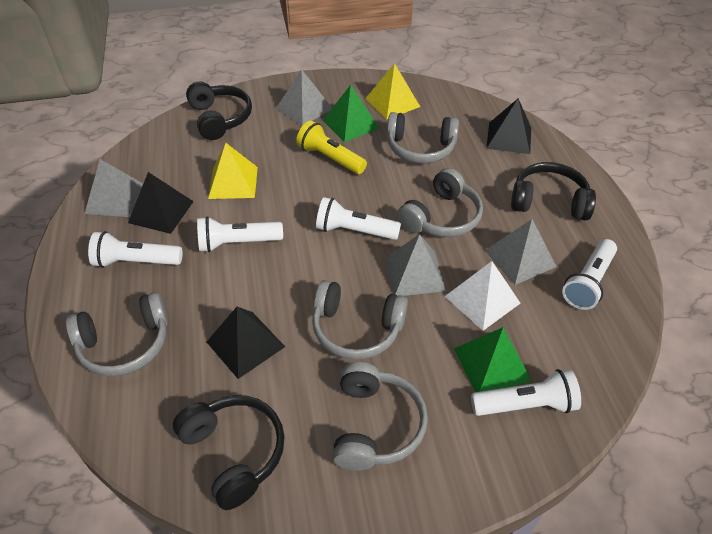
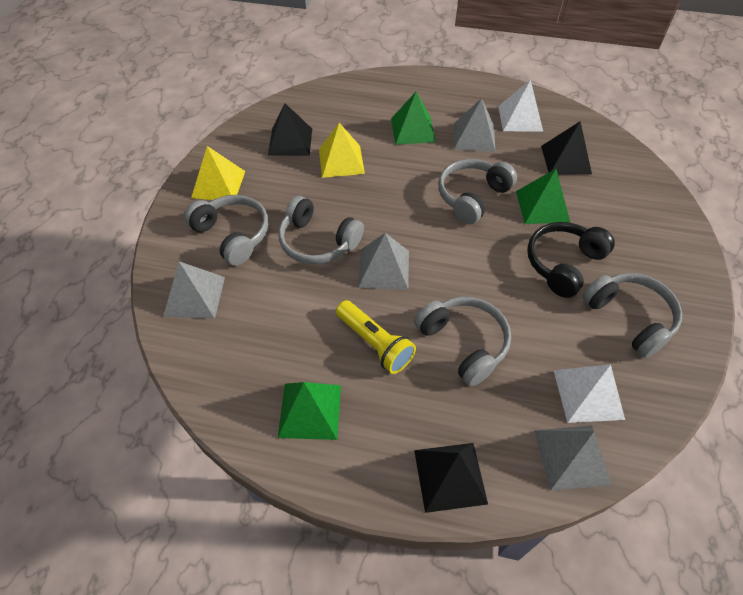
black headphones: 3 -> 1
green pyramid: 2 -> 3
white flashlight: 5 -> 0
white pyramid: 1 -> 2

